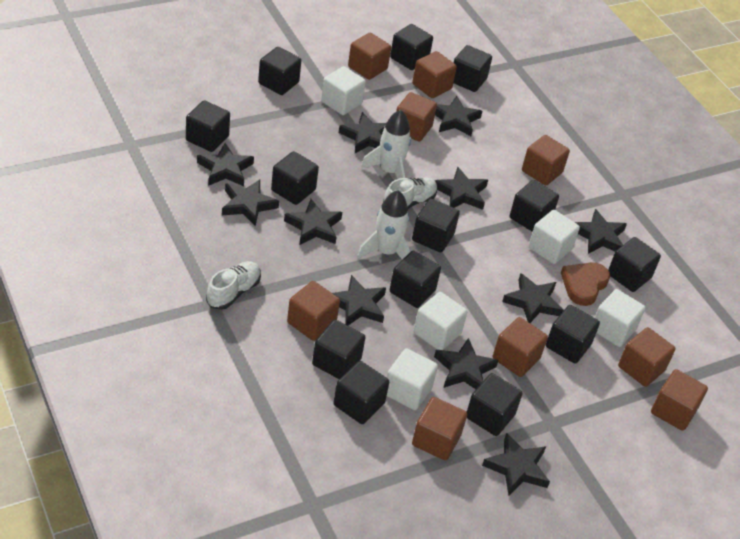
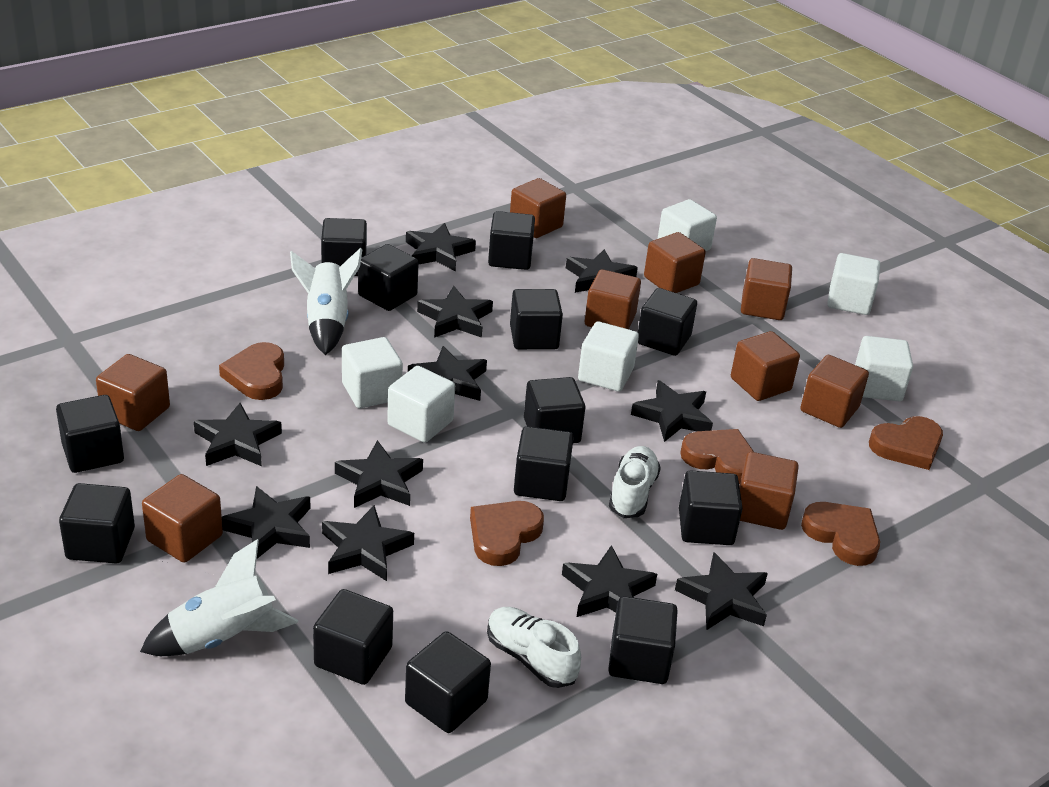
brown heart: 1 -> 5
white cube: 5 -> 6

